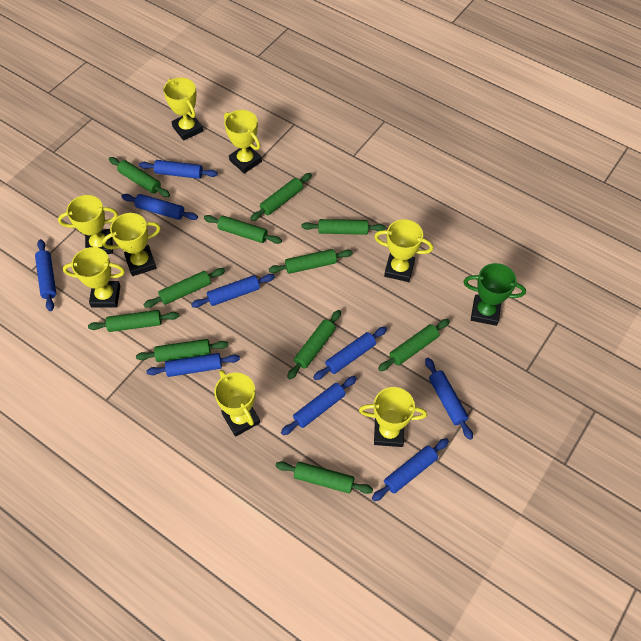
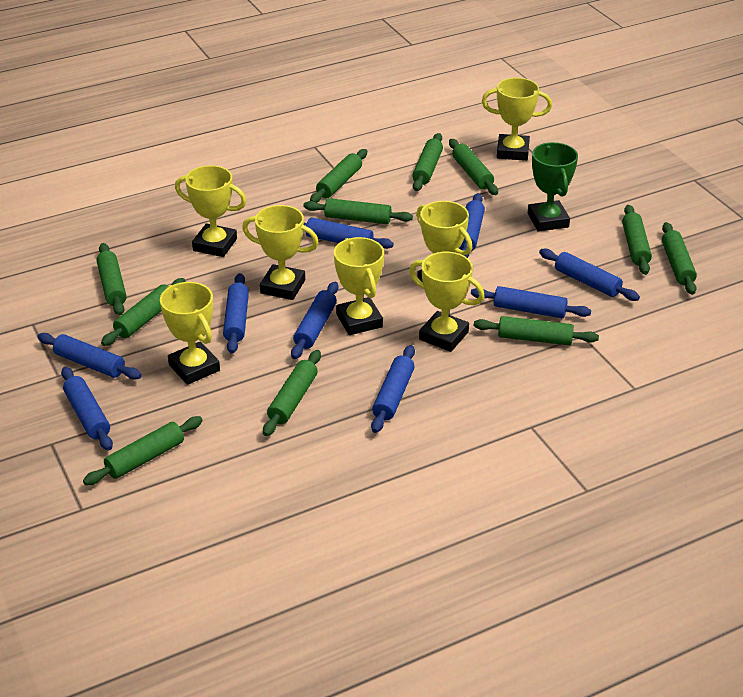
yellow trophy: 8 -> 7

